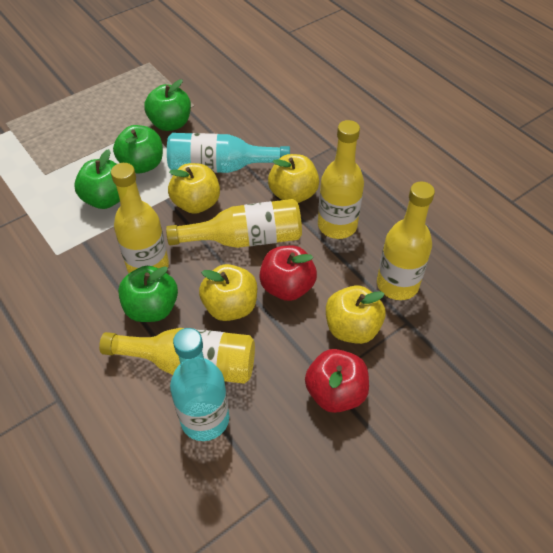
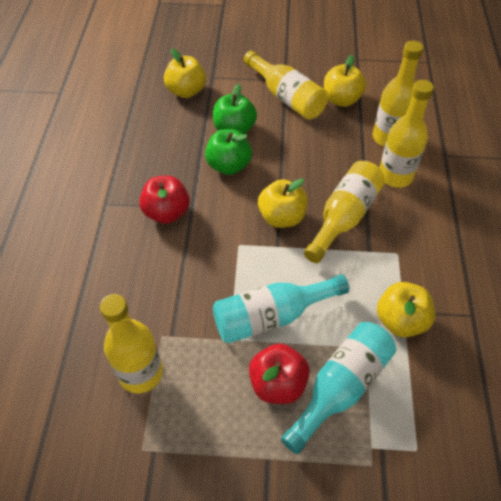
green apple: 4 -> 2

